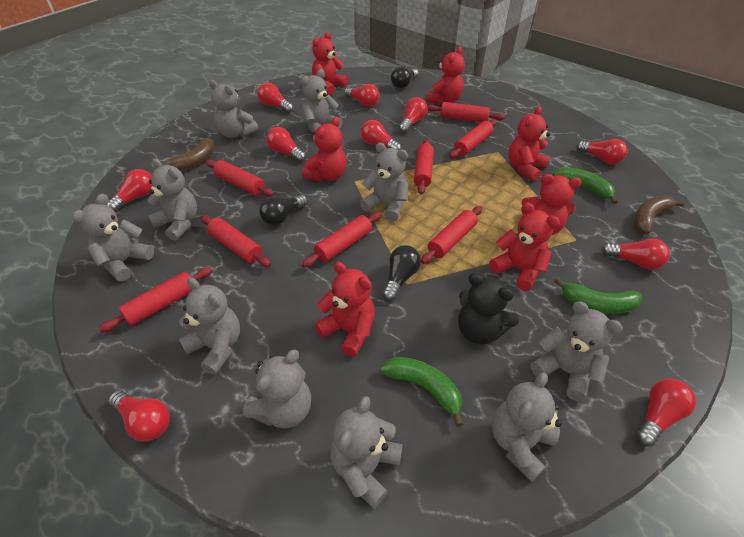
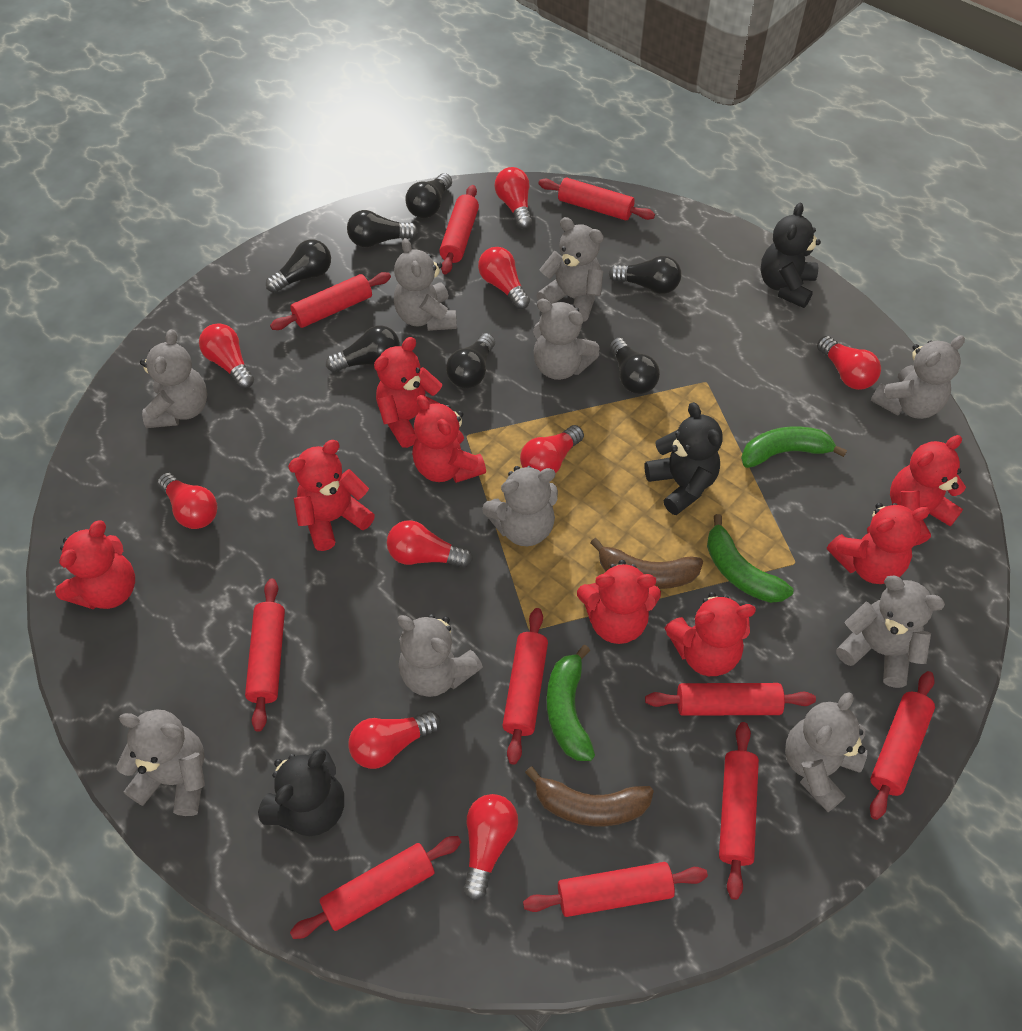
black light bulb: 3 -> 7
black teddy bear: 1 -> 3
red light bulb: 10 -> 9
red rolling pin: 8 -> 10
red teddy bear: 7 -> 8

